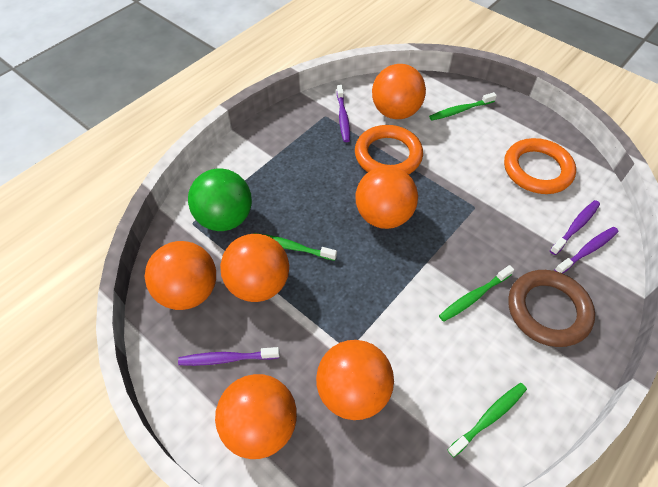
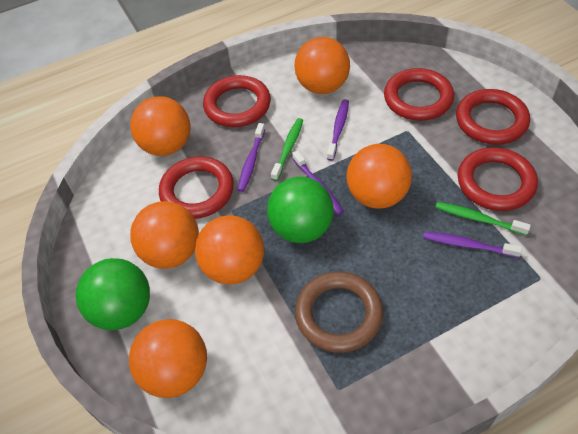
green ball: 1 -> 2
green toothbrush: 4 -> 2
orange ring: 2 -> 0
red ring: 0 -> 5

